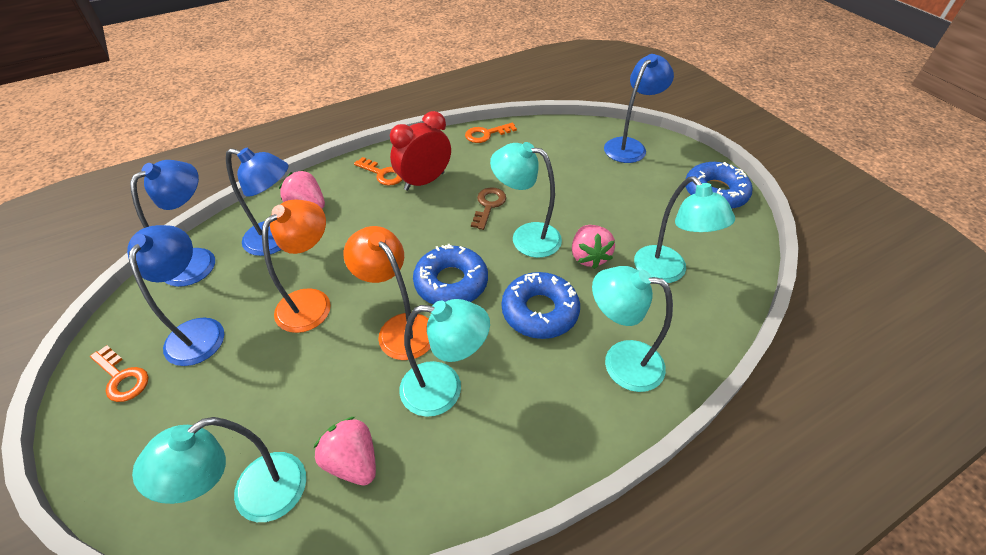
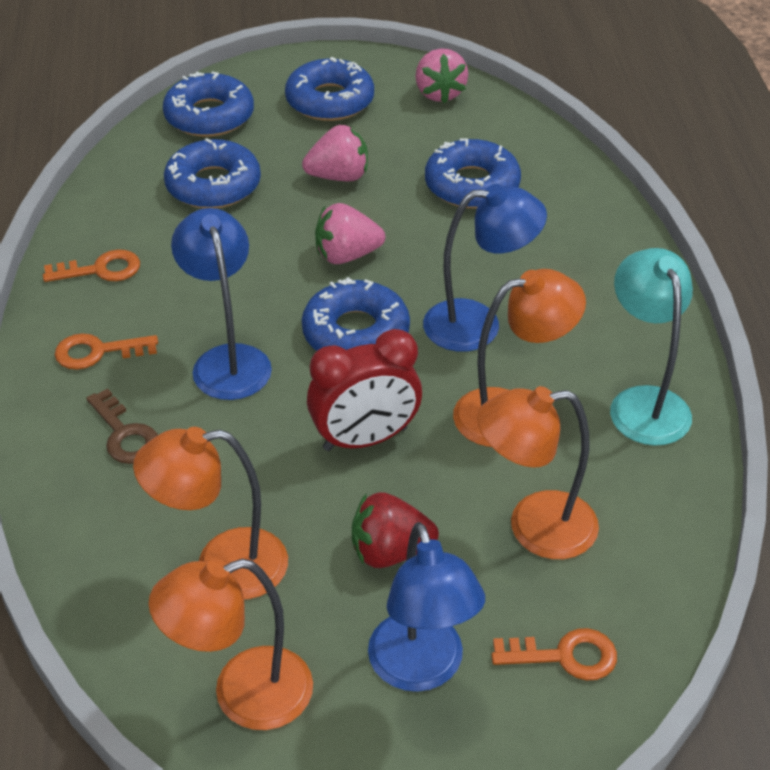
blue donut: 3 -> 5
blue lamp: 4 -> 3
orange lamp: 2 -> 4
red strawberry: 0 -> 1
turquoise lamp: 5 -> 1

